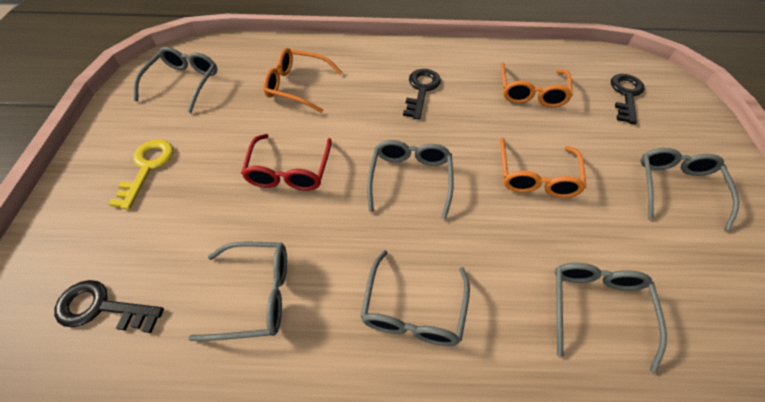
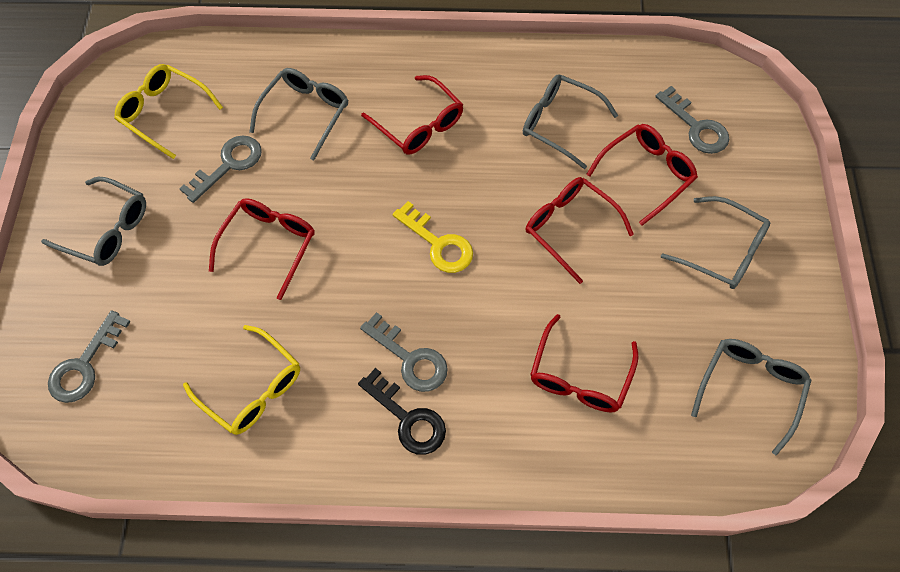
black key: 3 -> 1
grey glasses: 6 -> 5
grey key: 0 -> 4
orange glasses: 3 -> 0
red glasses: 1 -> 5
yellow glasses: 0 -> 2

